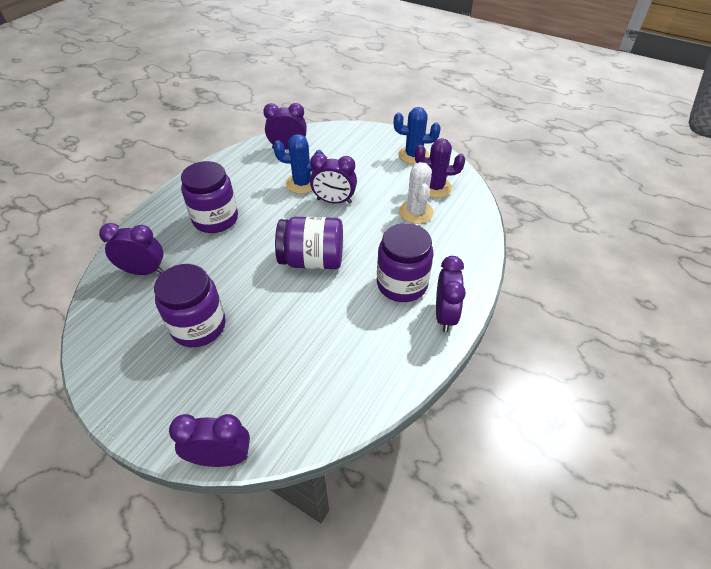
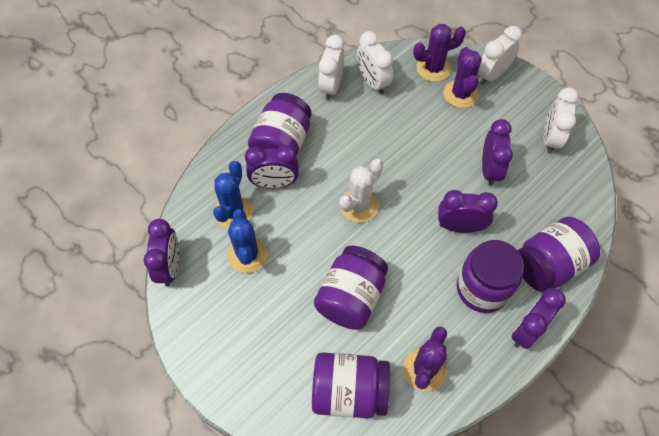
purple cactus: 1 -> 3
purple jar: 4 -> 5
white clock: 0 -> 4

